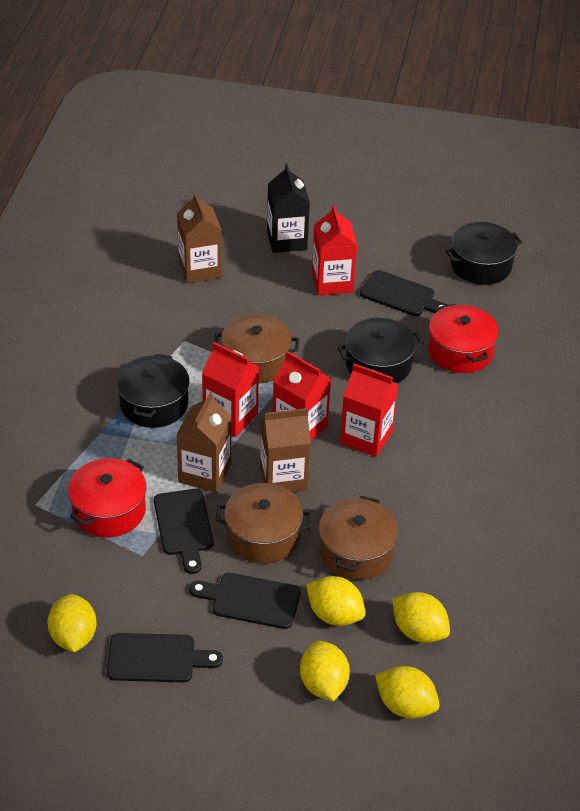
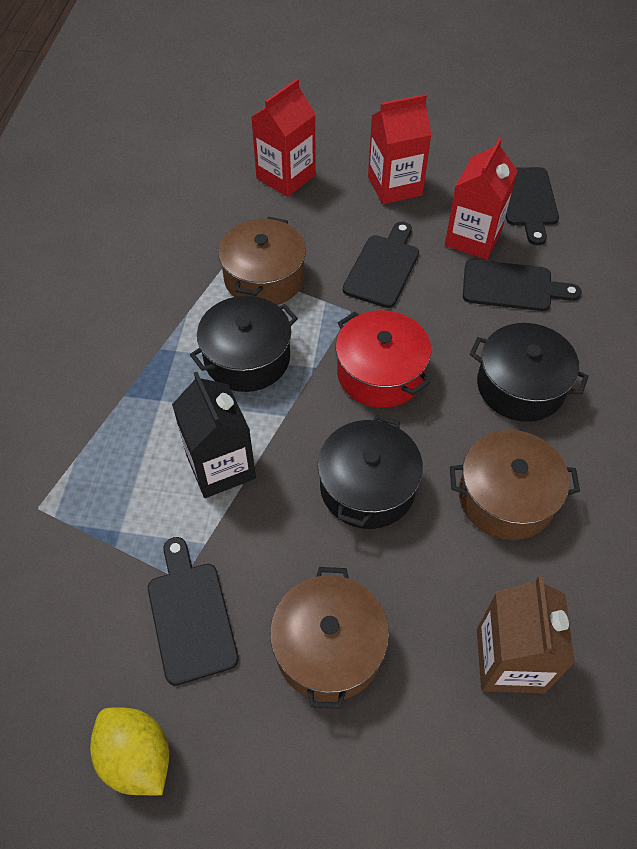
brown carton: 3 -> 1
red carton: 4 -> 3
red pot: 2 -> 1
yellow lemon: 5 -> 1

